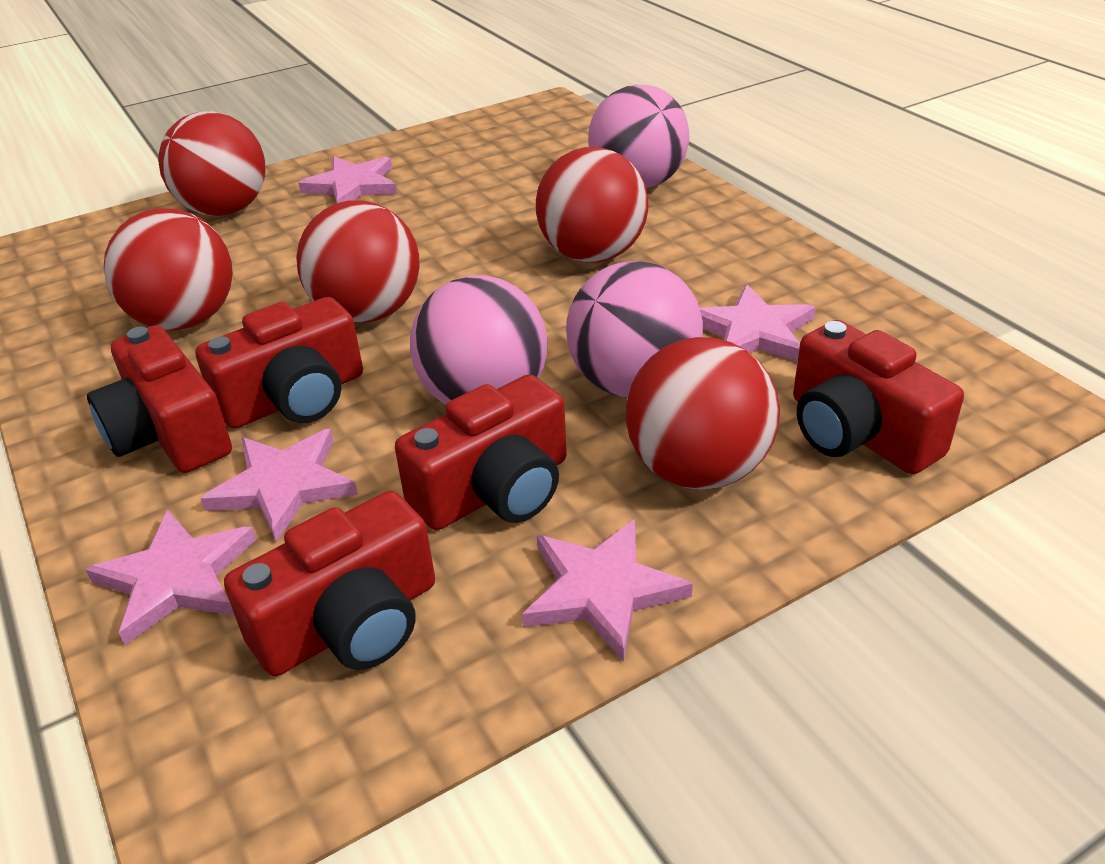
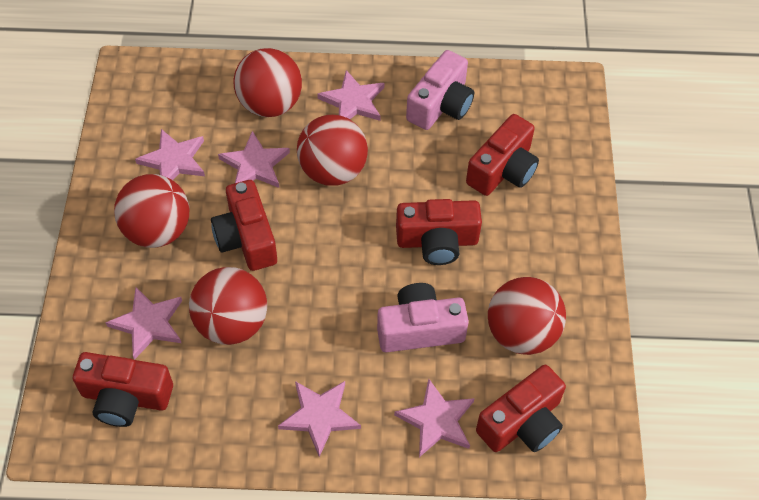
pink ball: 3 -> 0
pink camera: 0 -> 2
pink star: 5 -> 6

